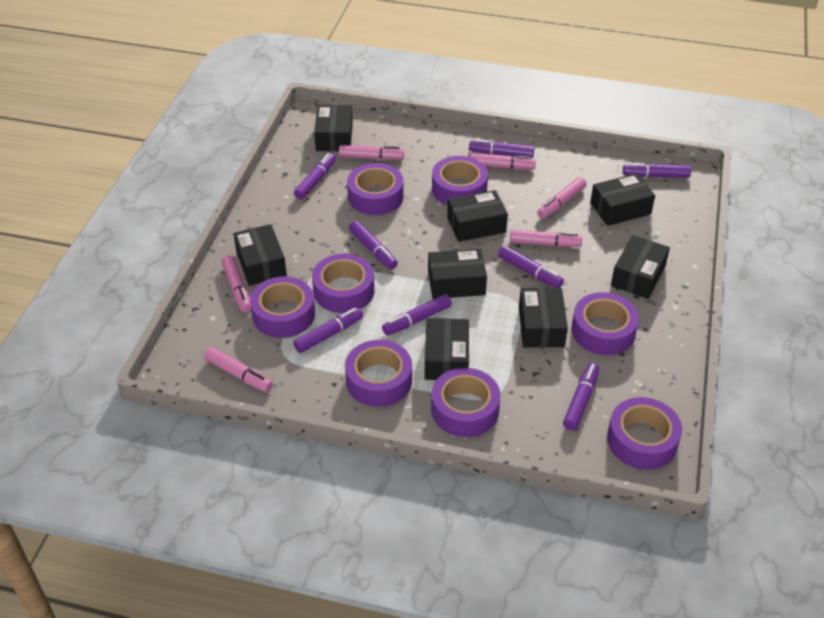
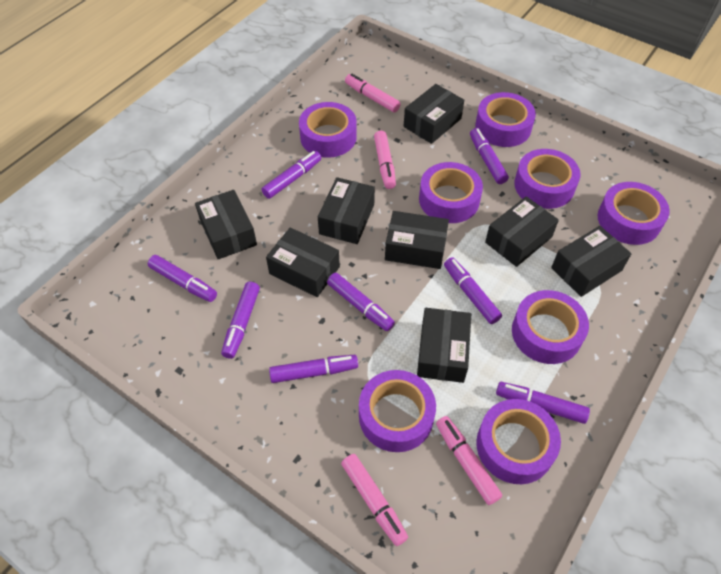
pink marker: 6 -> 4

